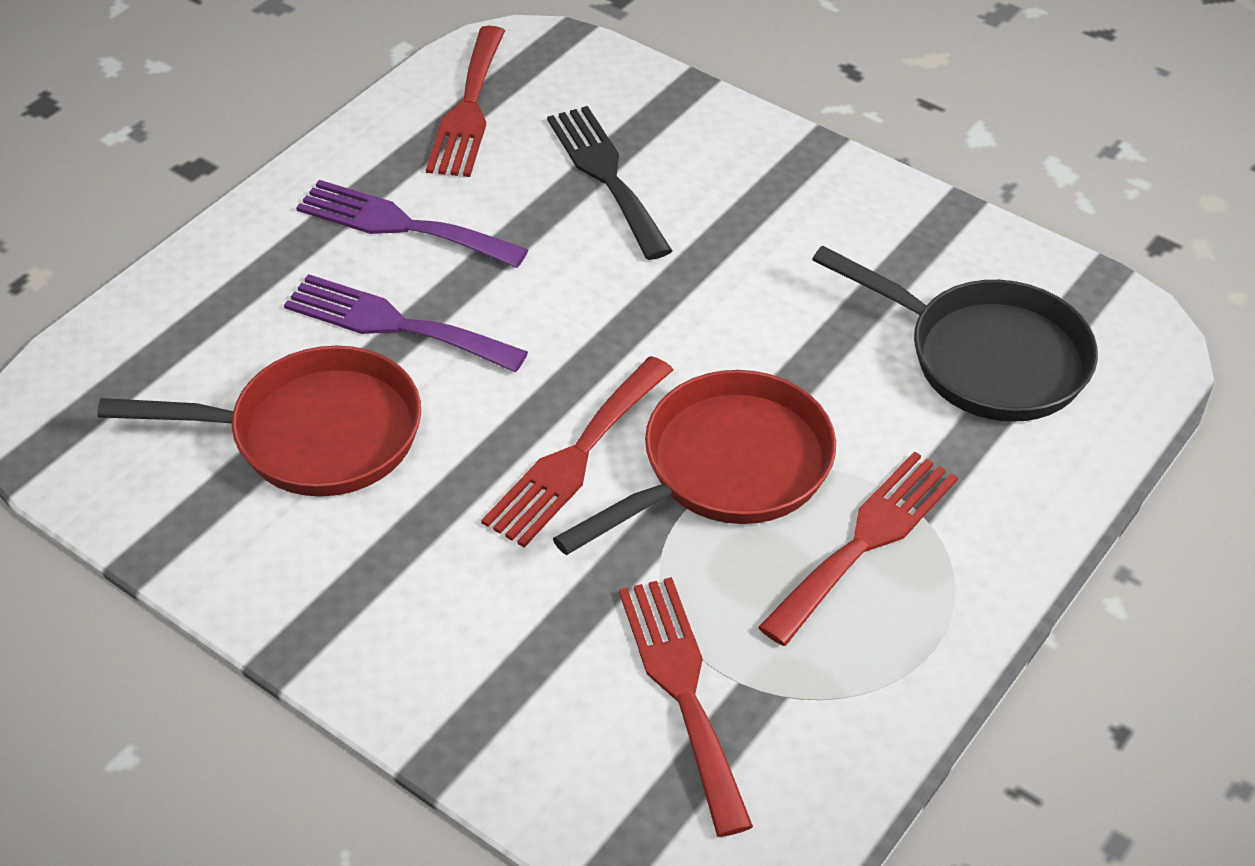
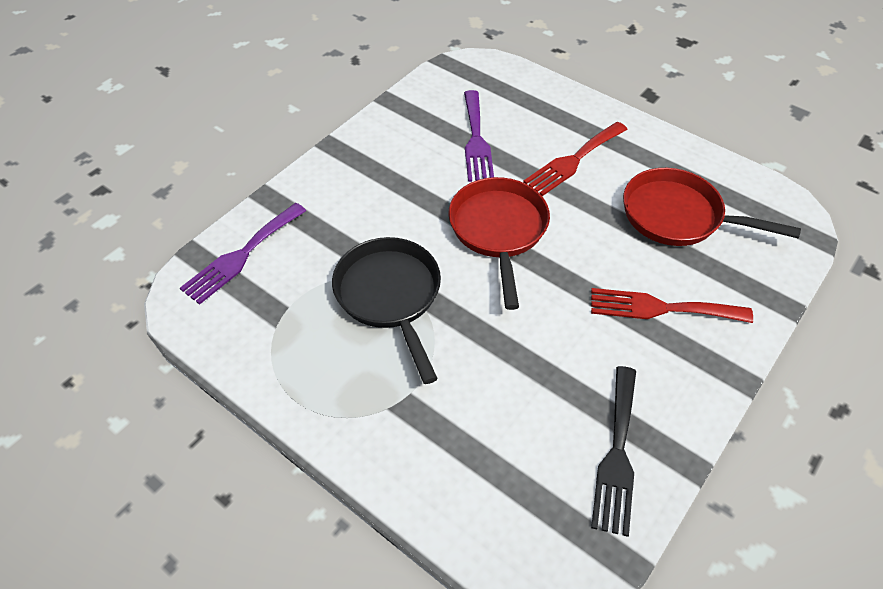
red fork: 4 -> 2

